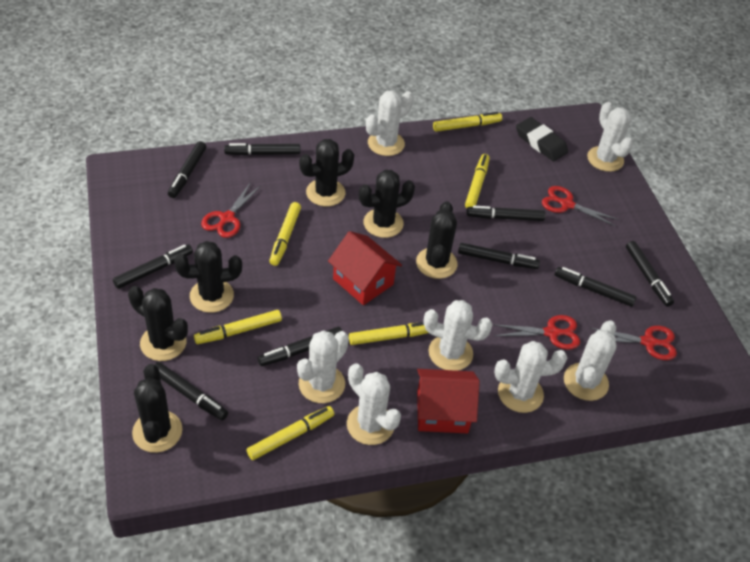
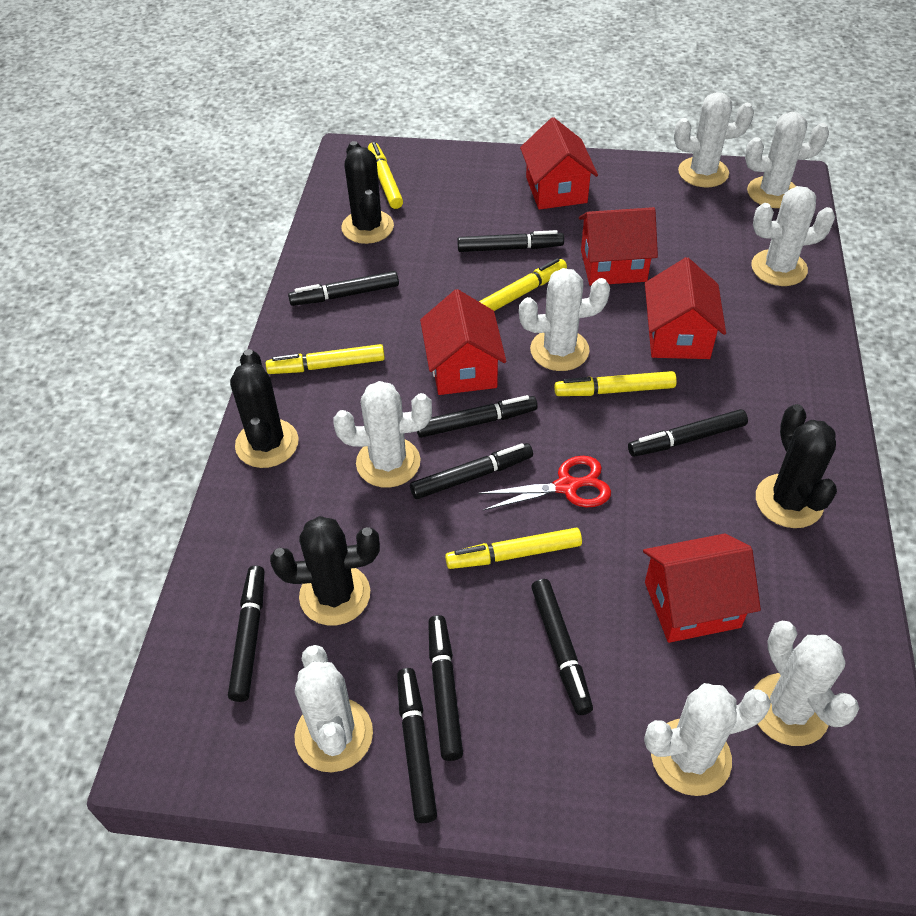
black cactus: 6 -> 4
black eraser: 1 -> 0
red house: 2 -> 5
red scissors: 4 -> 1
white cactus: 7 -> 8
yellow marker: 6 -> 5

